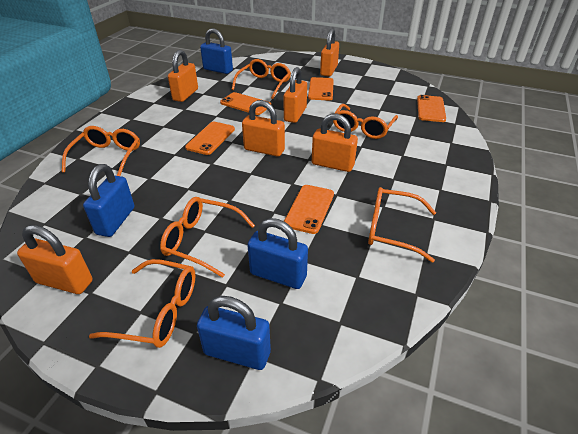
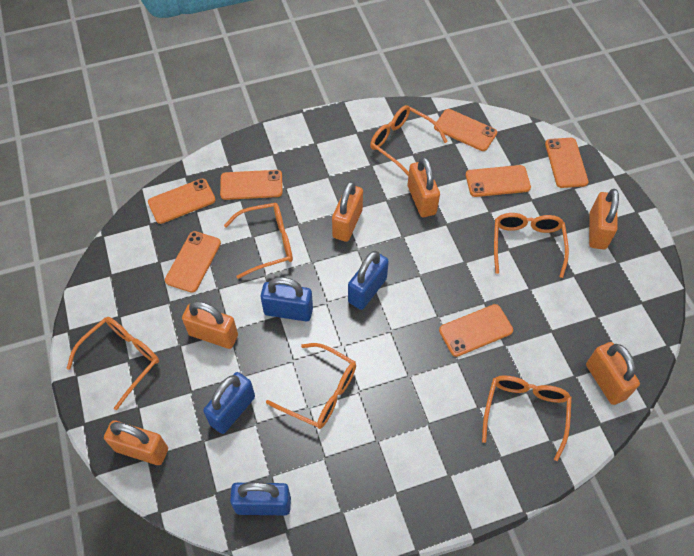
orange phone: 5 -> 7

